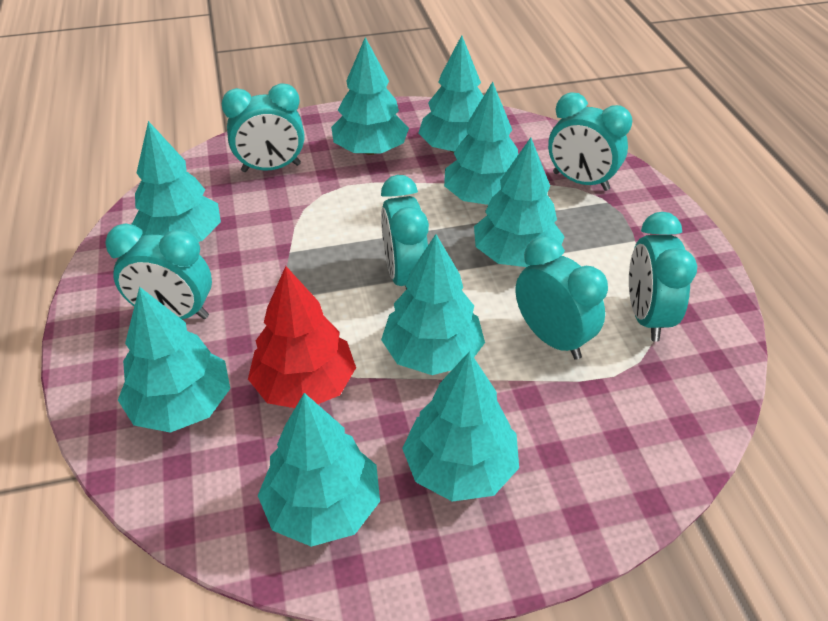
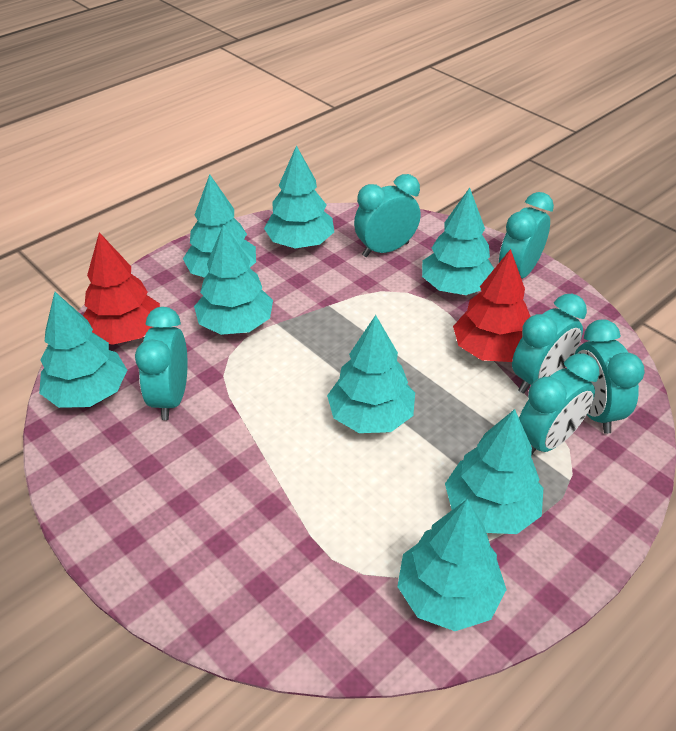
red tree: 1 -> 2
turquoise tree: 9 -> 8

